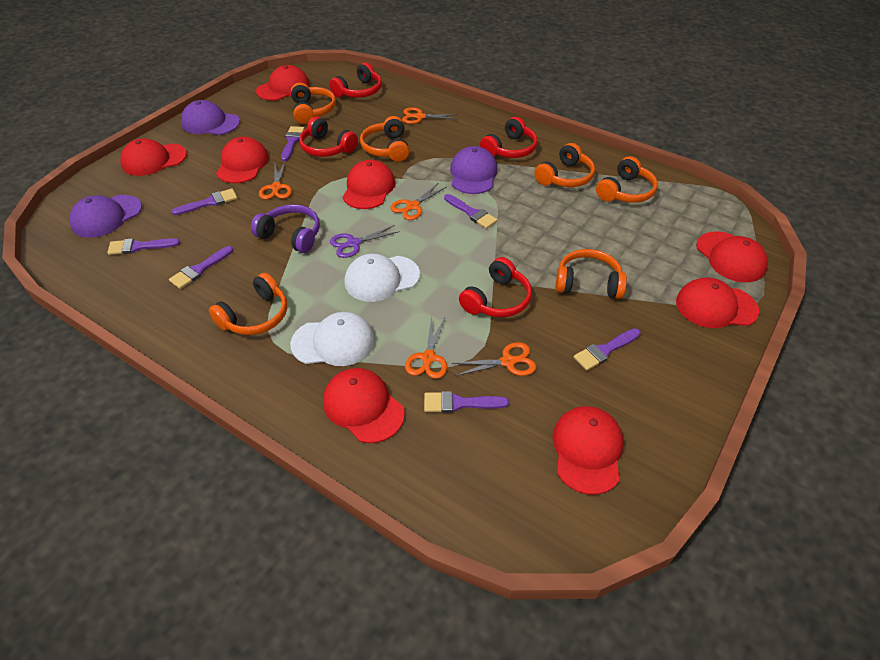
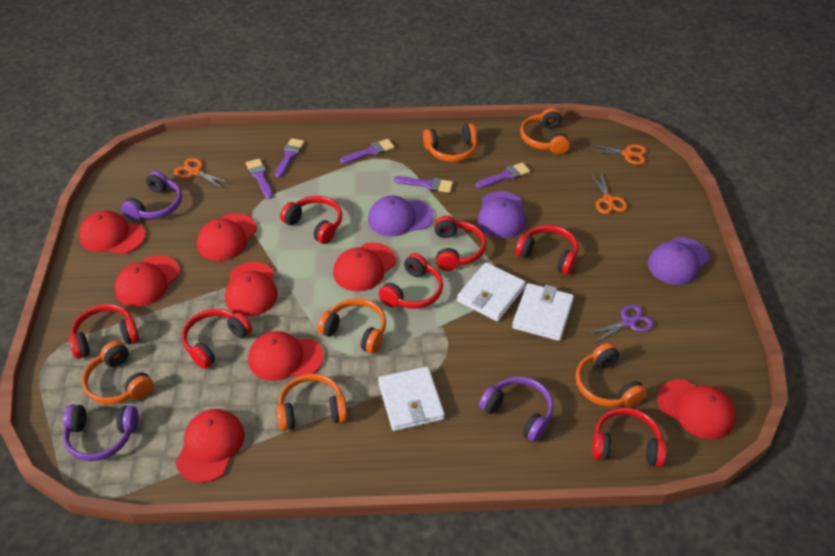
orange scissors: 5 -> 3
purple brush: 7 -> 5
purple headphones: 1 -> 3
red headphones: 4 -> 7
white cap: 2 -> 0
white wallet: 0 -> 3

